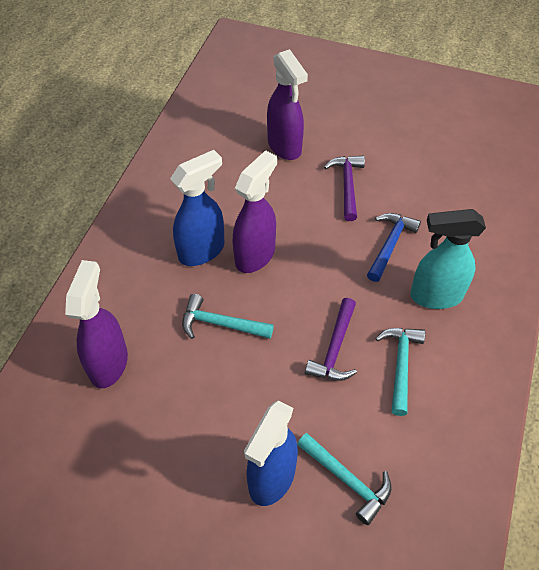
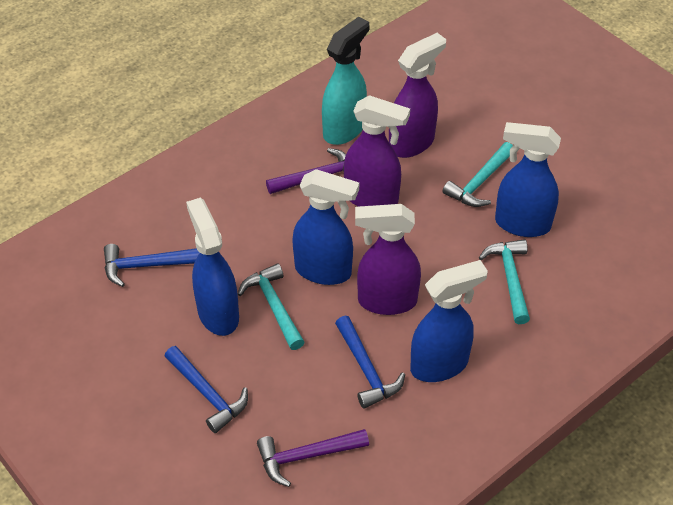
blue hammer: 1 -> 3
blue spray bottle: 2 -> 4

